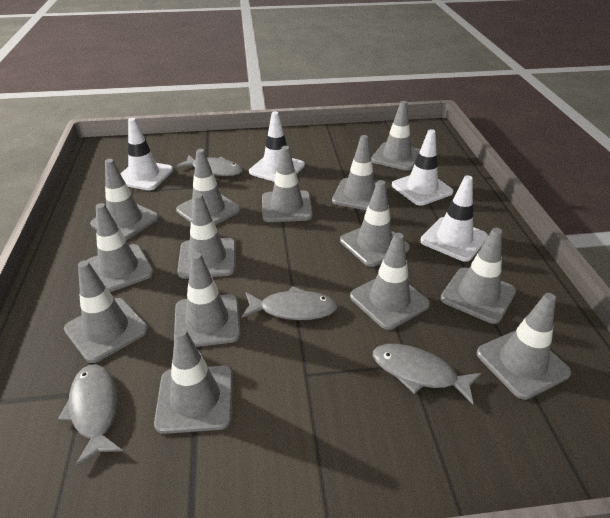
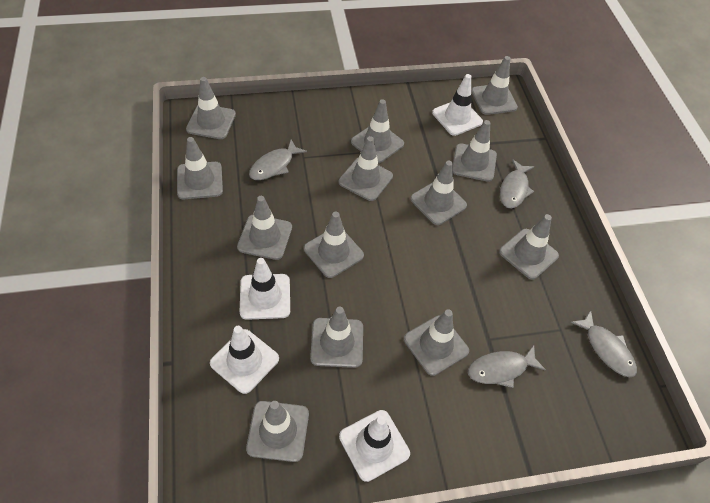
grey traffic cone: 14 -> 13

